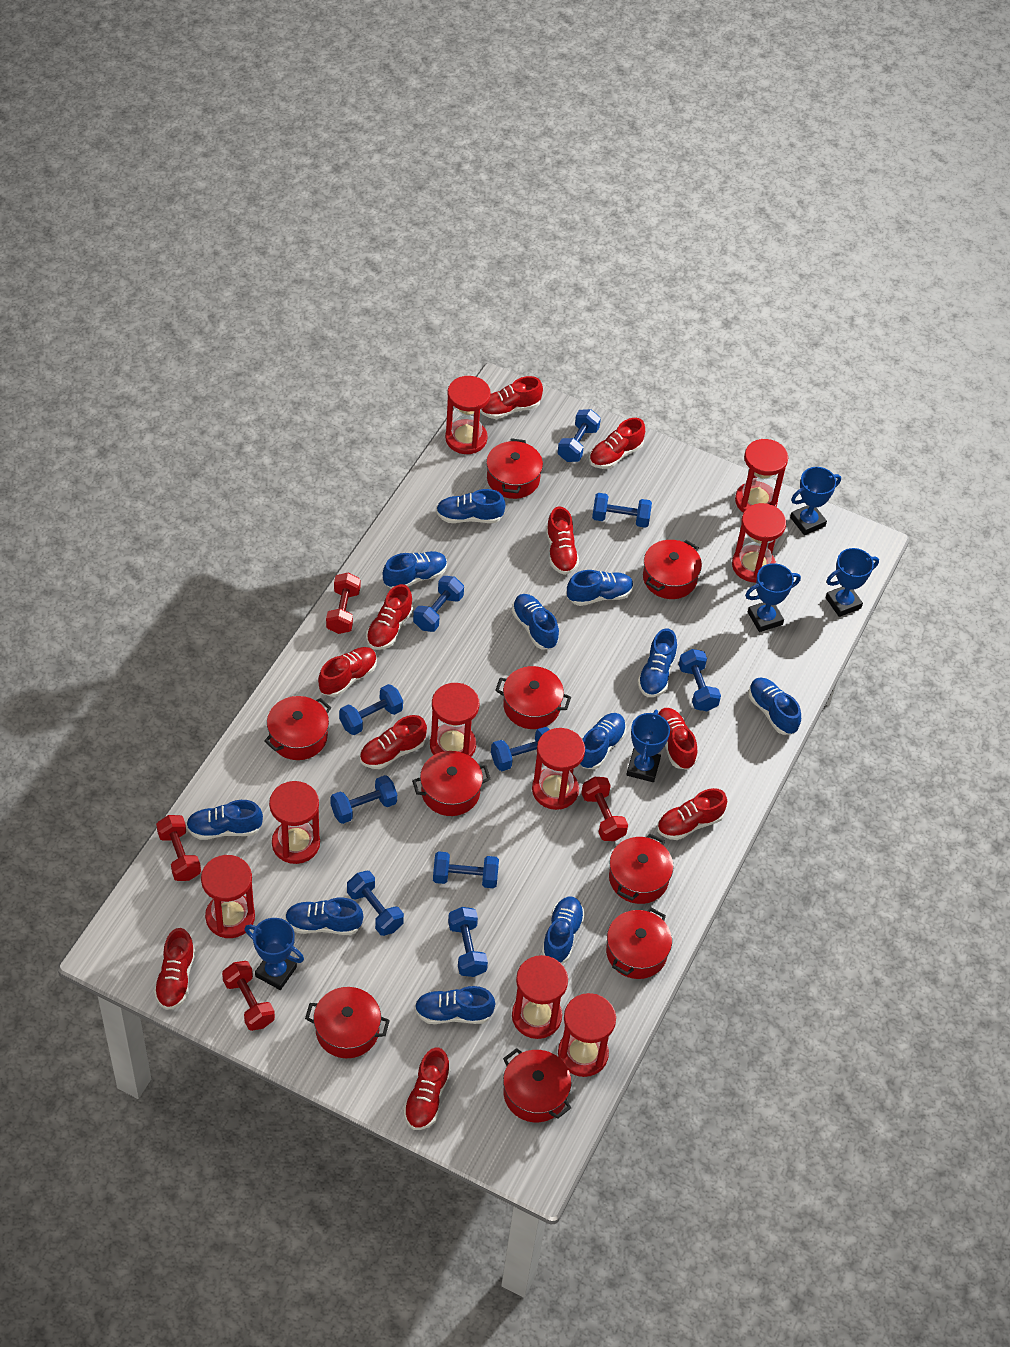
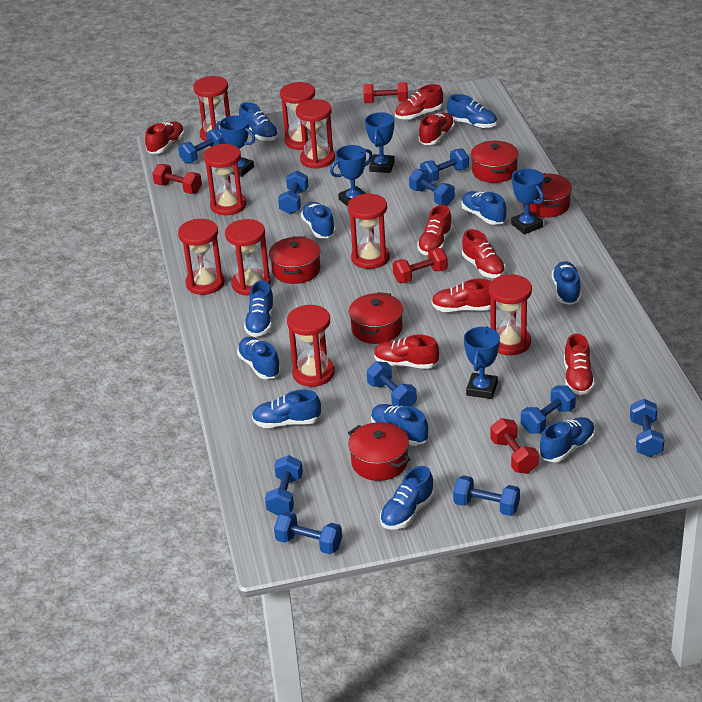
red pot: 9 -> 5
red shoe: 10 -> 8

